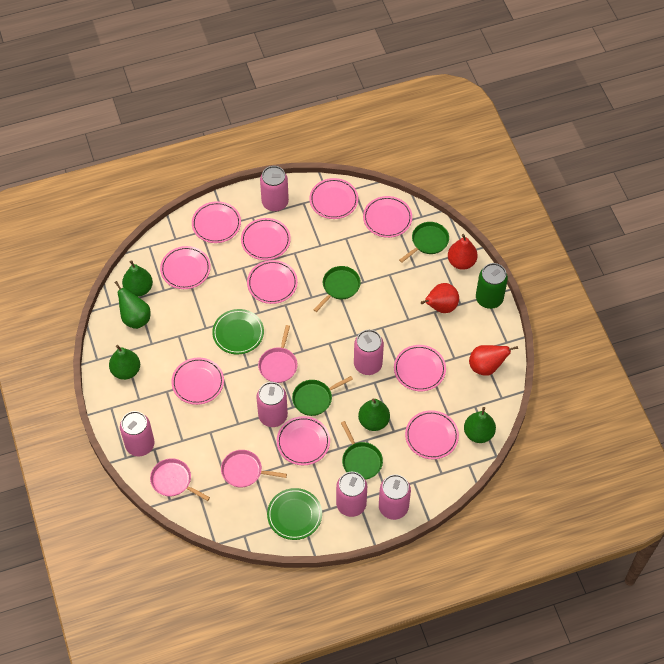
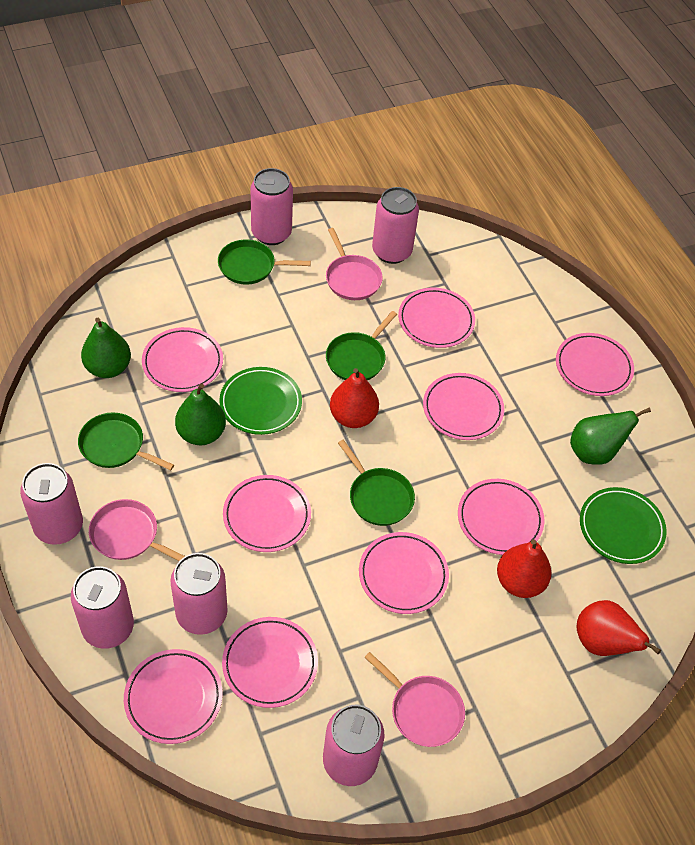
green can: 1 -> 0
green pear: 5 -> 3
pink plate: 10 -> 9

